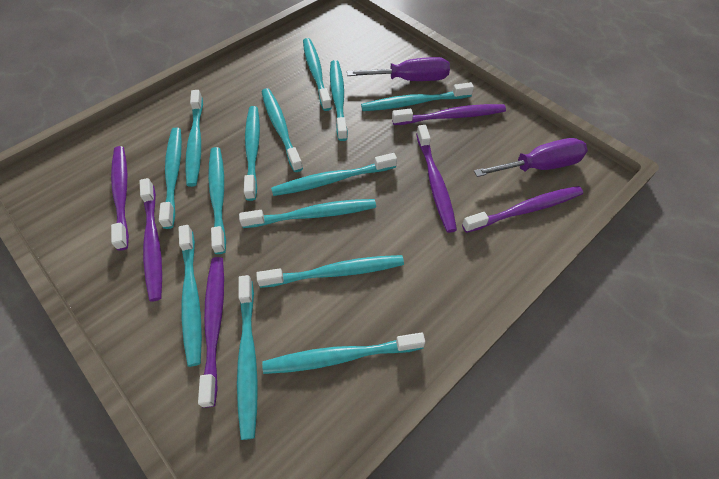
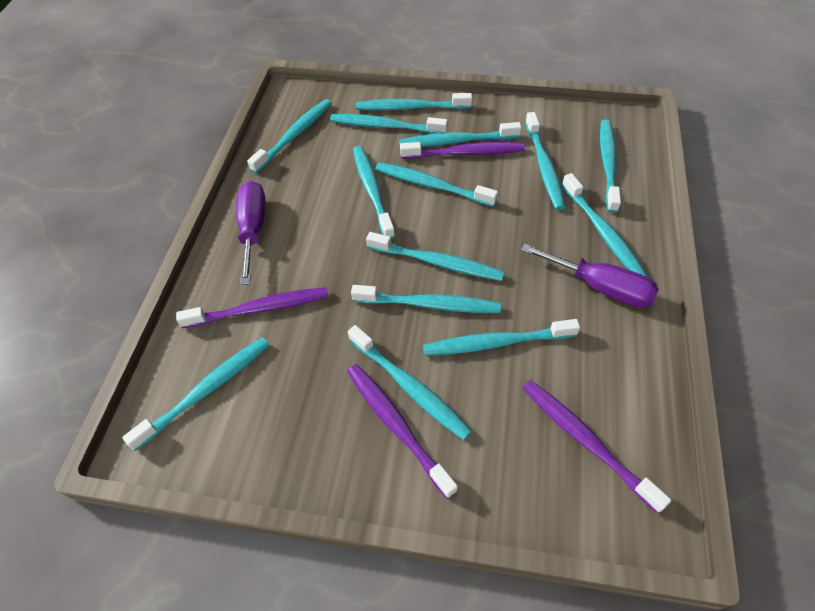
purple toothbrush: 6 -> 4

